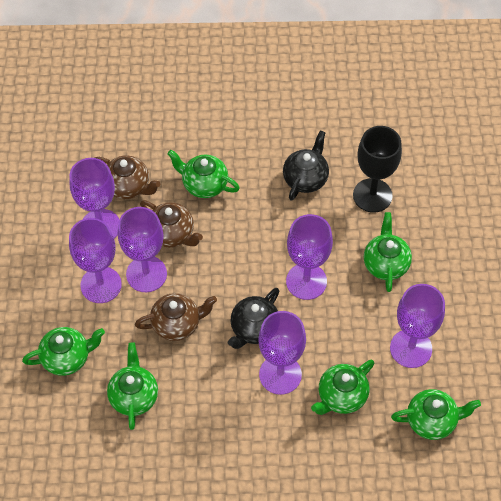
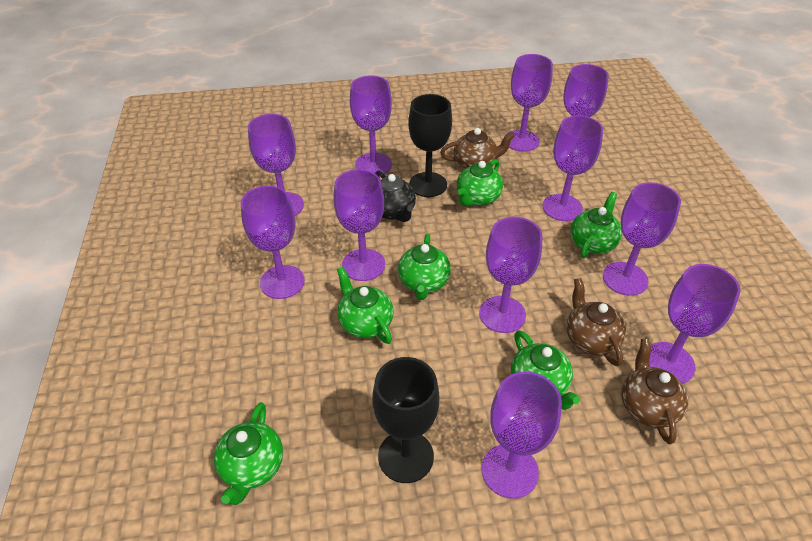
black goblet: 1 -> 2
black teapot: 2 -> 1
purple goblet: 6 -> 11

